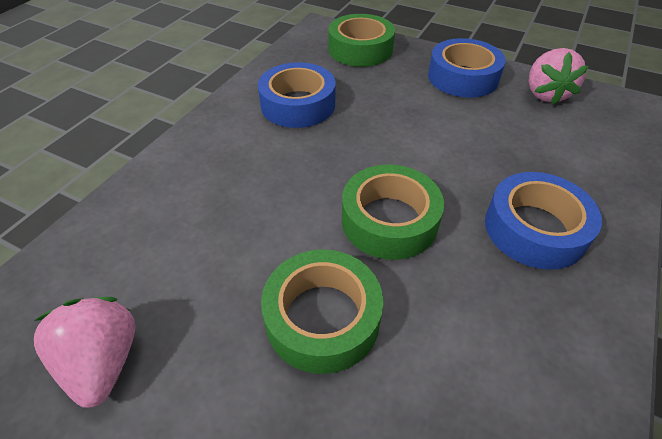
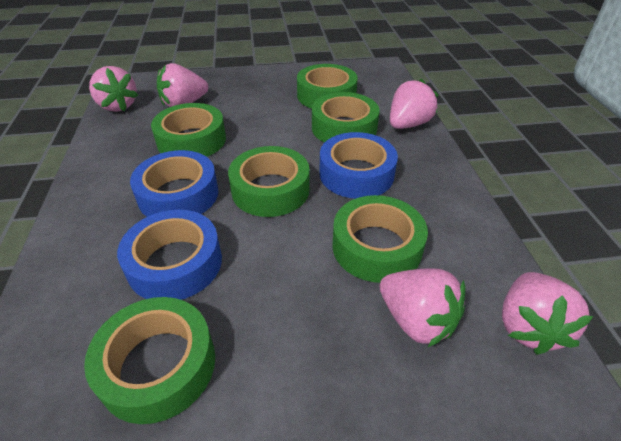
green tape: 3 -> 6
pink strawberry: 2 -> 5

